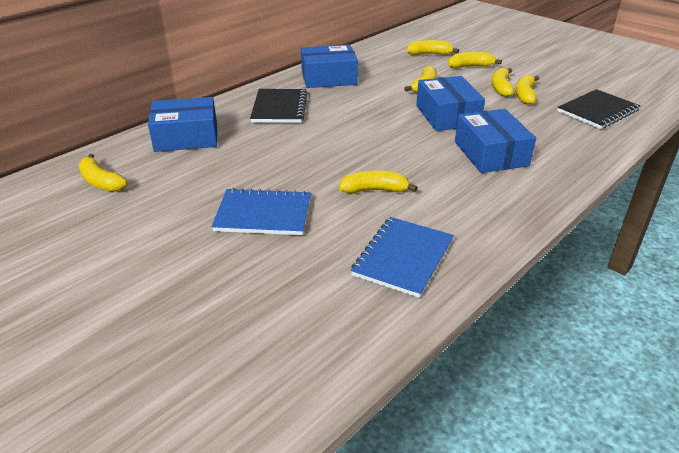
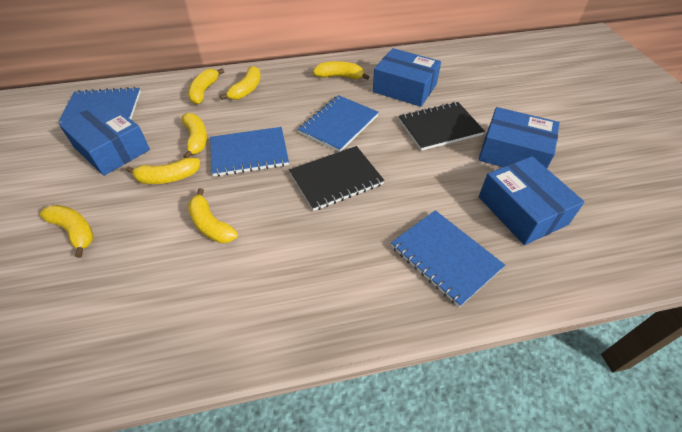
blue notebook: 2 -> 4

